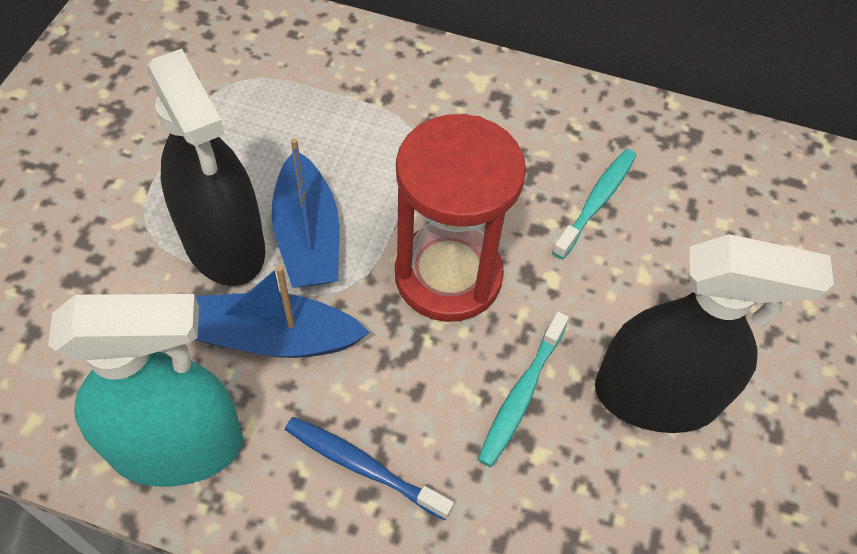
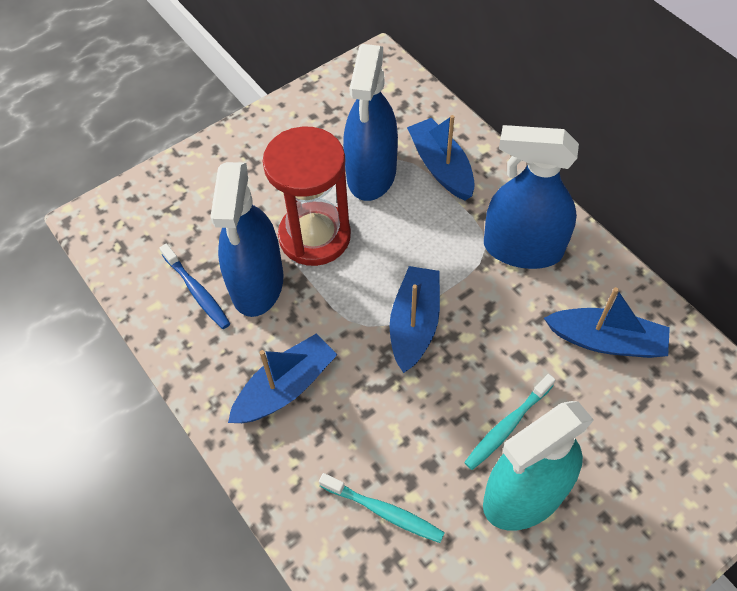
black spray bottle: 2 -> 0
blue boat: 2 -> 4
blue spray bottle: 0 -> 3

